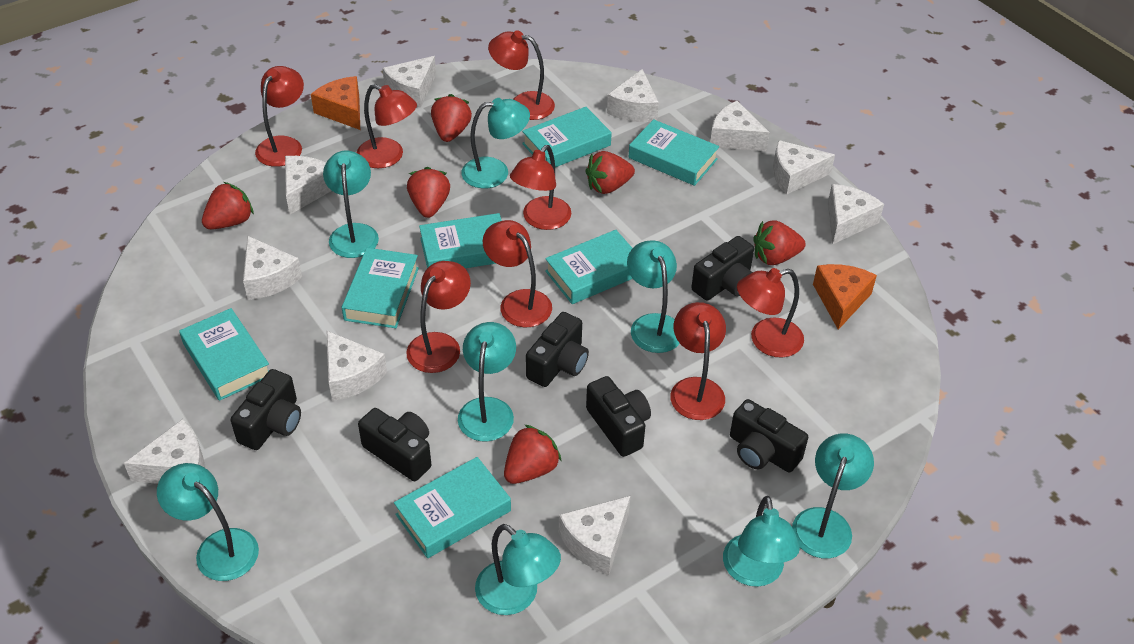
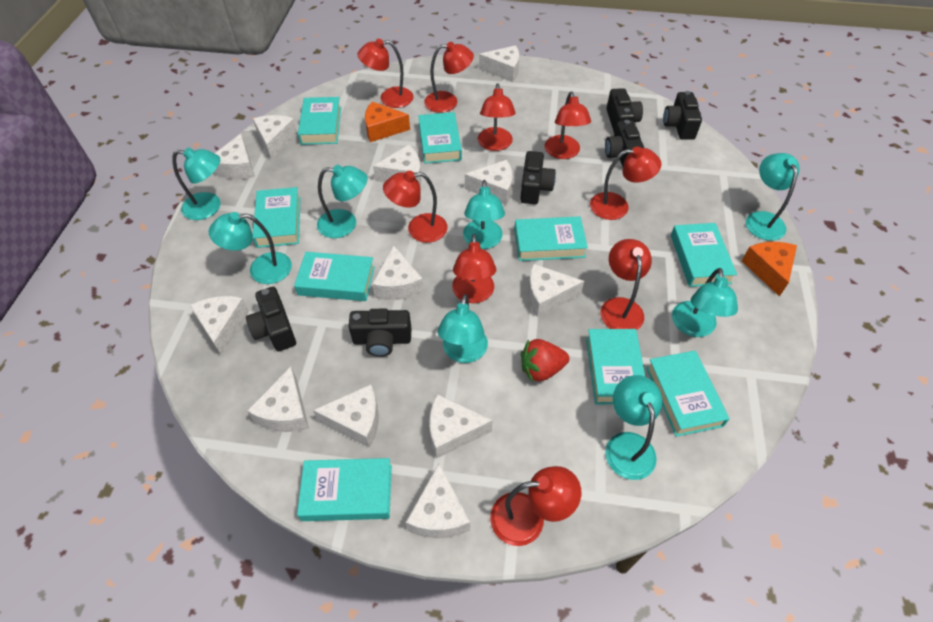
red lamp: 8 -> 9
red strawberry: 6 -> 1
turquoise book: 7 -> 9
white cheese: 10 -> 12

